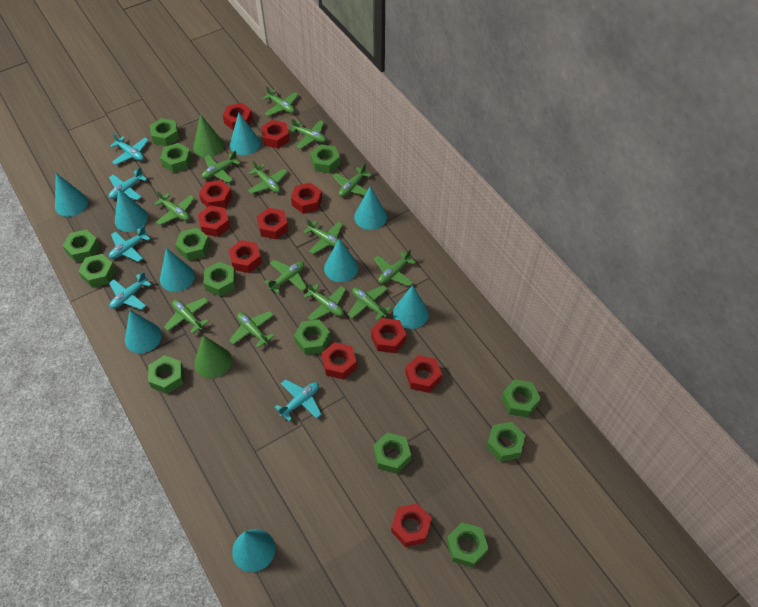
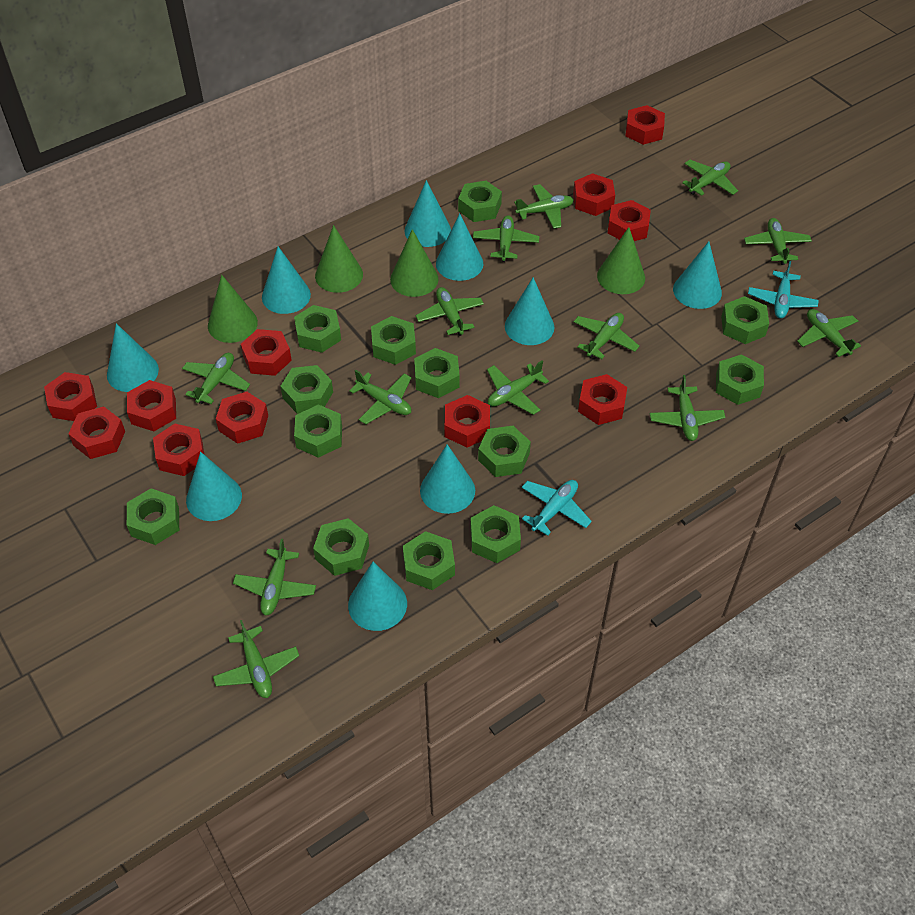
green cone: 2 -> 4
turquoise plane: 5 -> 2

